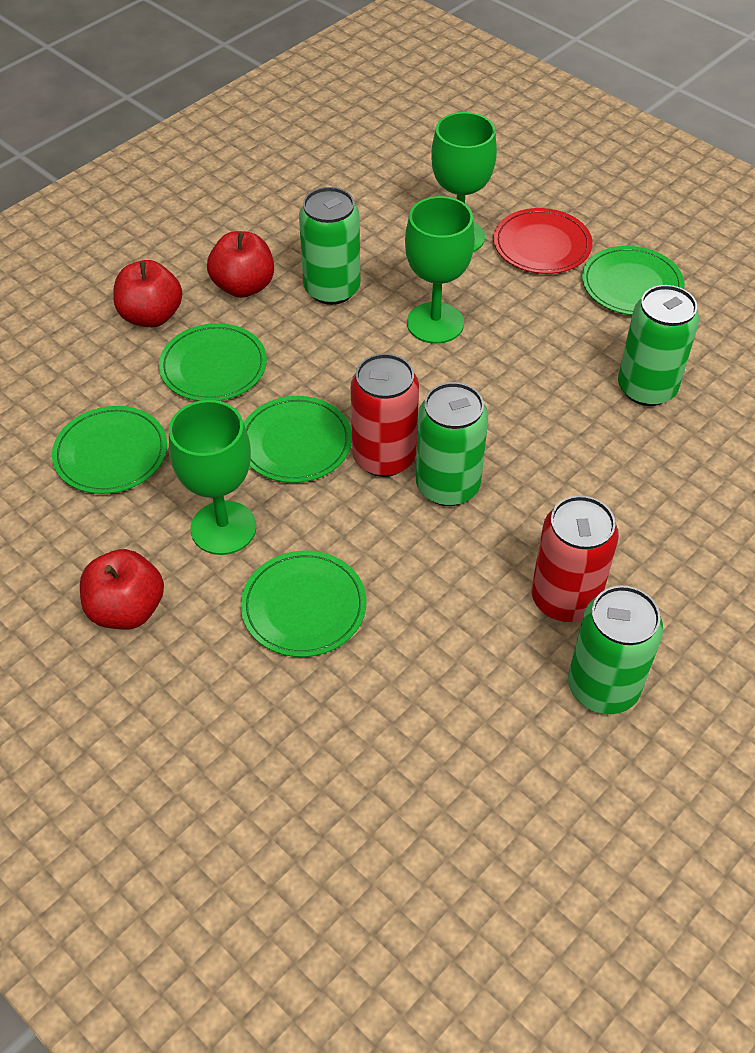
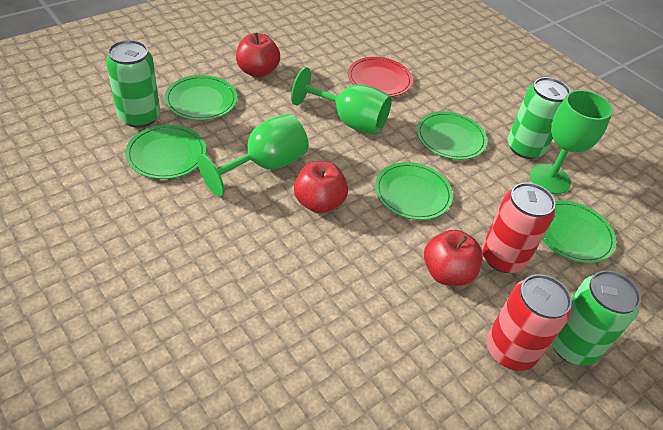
green can: 4 -> 3

